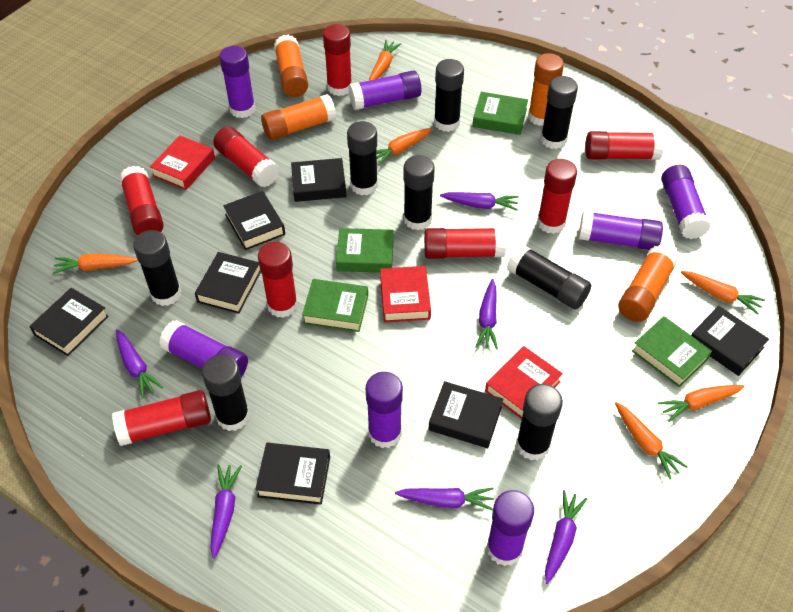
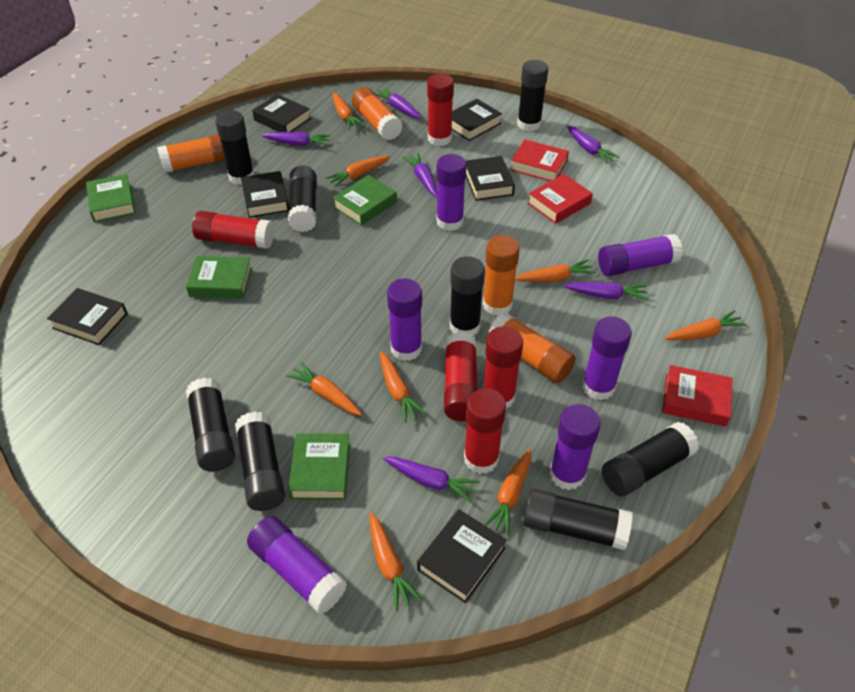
black book: 7 -> 6
orange carrot: 6 -> 8
purple glue stick: 7 -> 6
red glue stick: 8 -> 5

